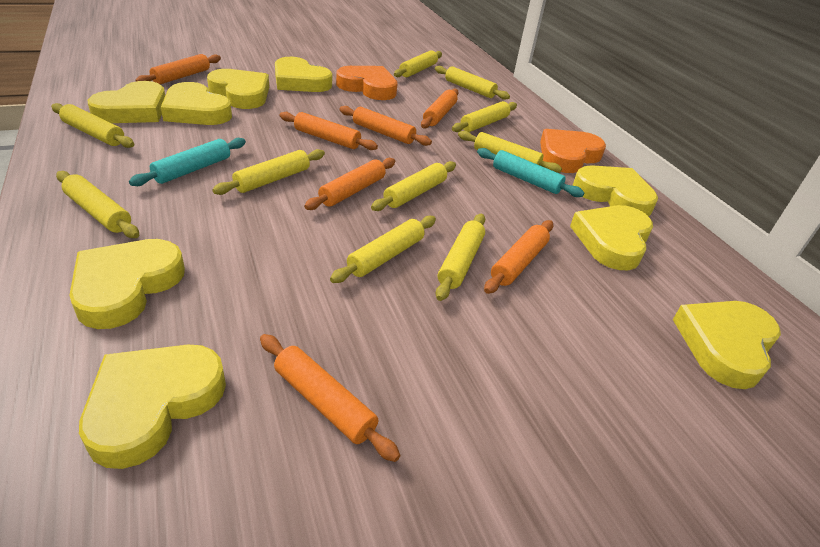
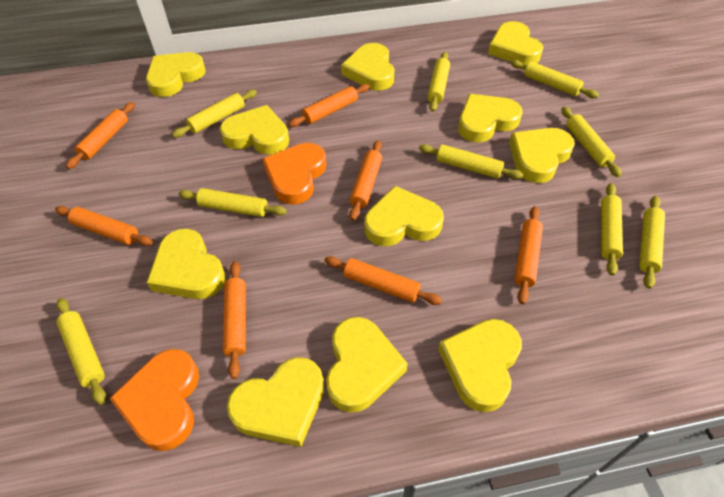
turquoise rolling pin: 2 -> 0
yellow heart: 9 -> 11
yellow rolling pin: 10 -> 9

